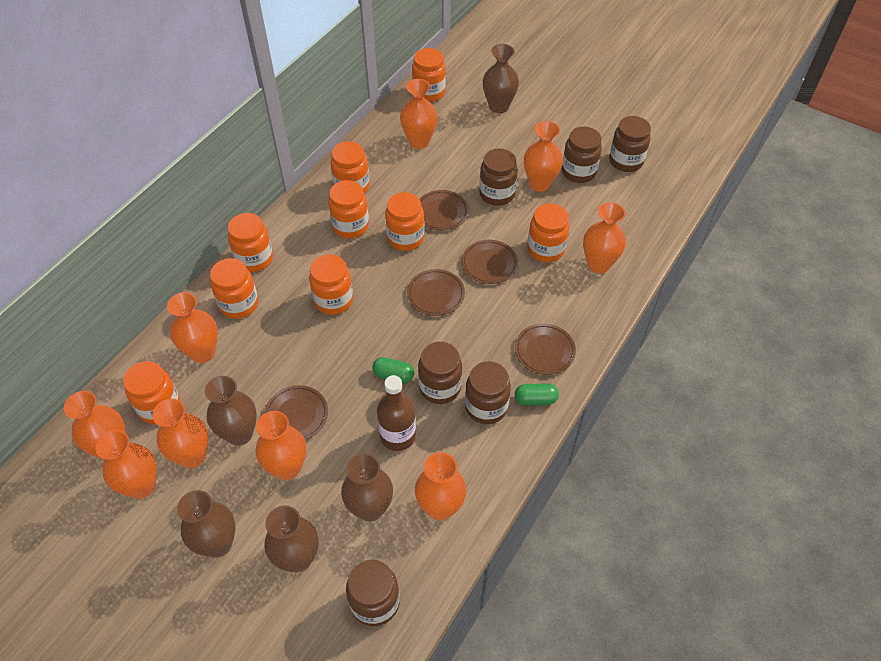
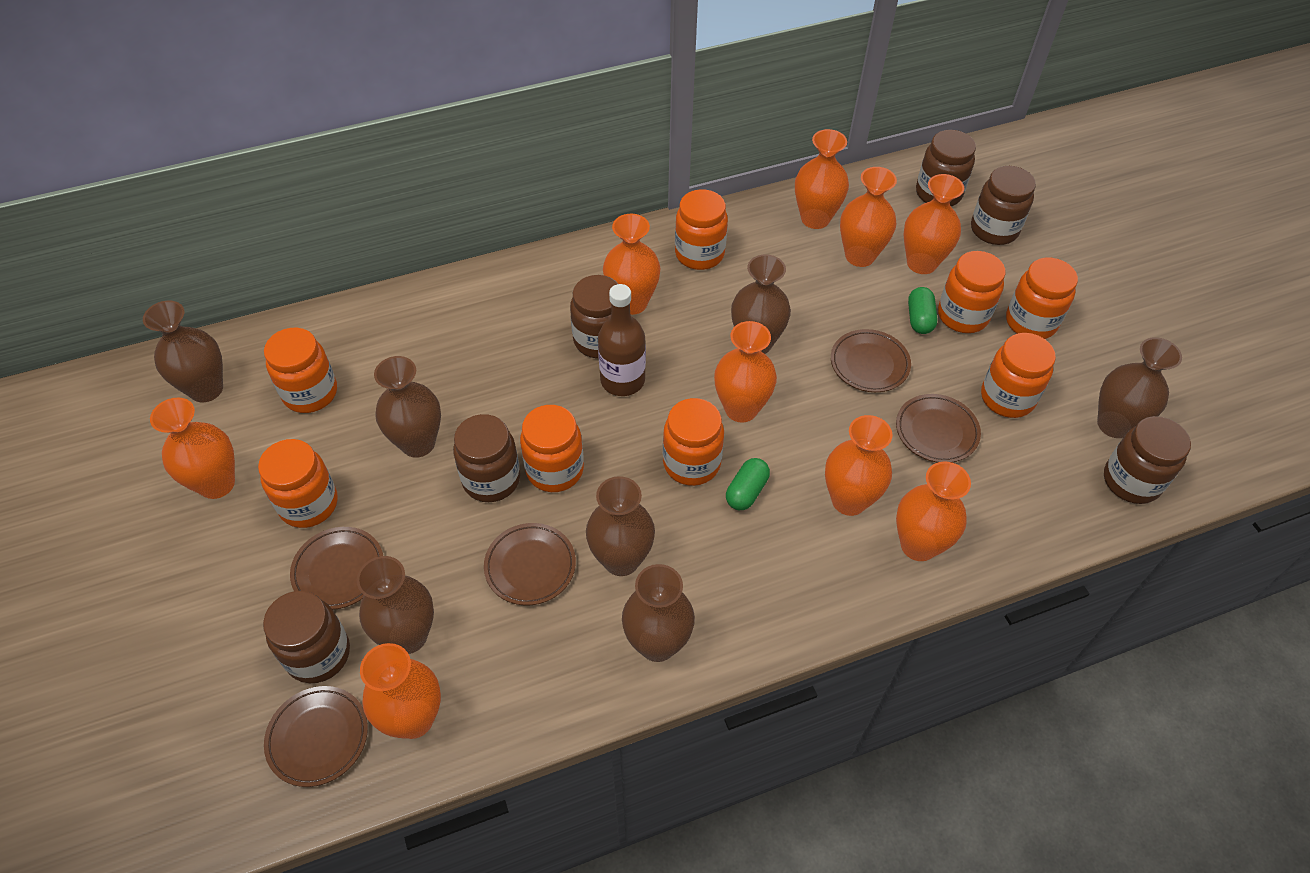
brown vase: 5 -> 7
orange jar: 9 -> 8

